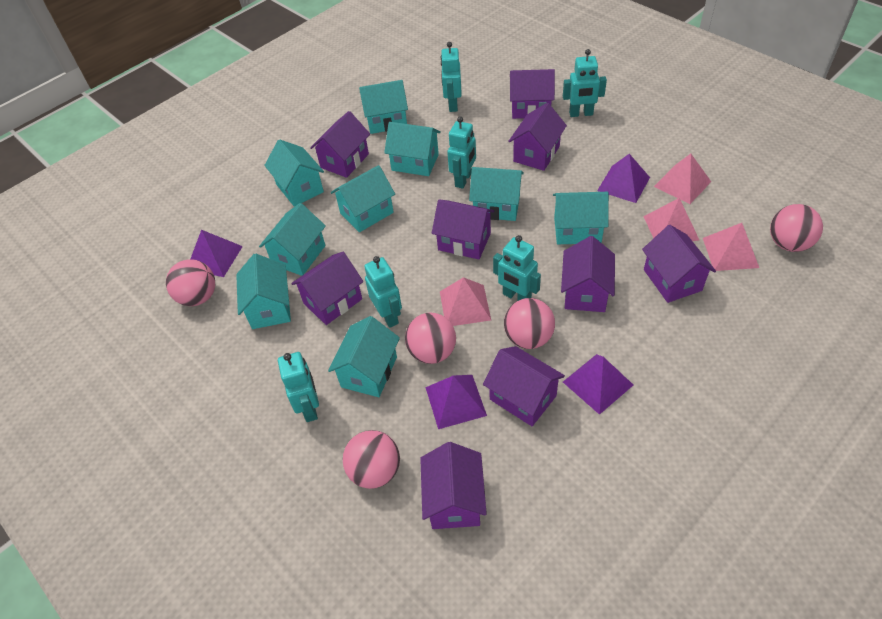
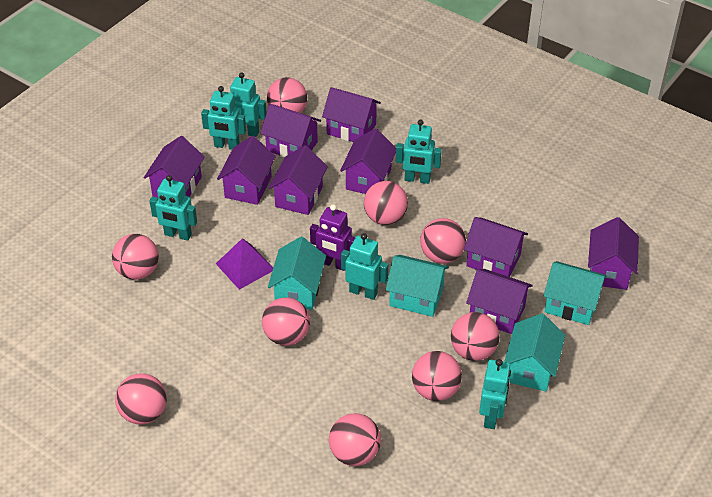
pink ball: 5 -> 9
pink pyramid: 4 -> 0
purple pyramid: 4 -> 1
purple robot: 0 -> 1
turquoise house: 9 -> 4

